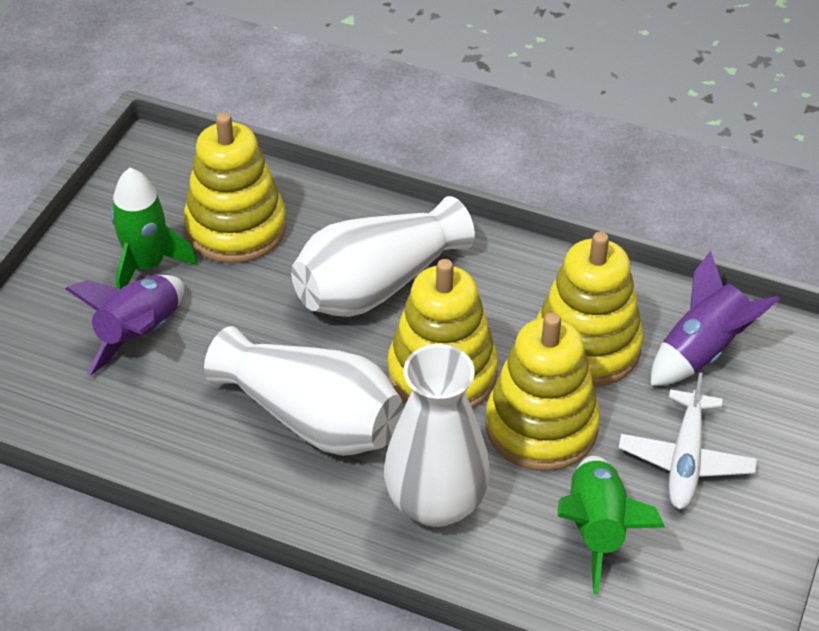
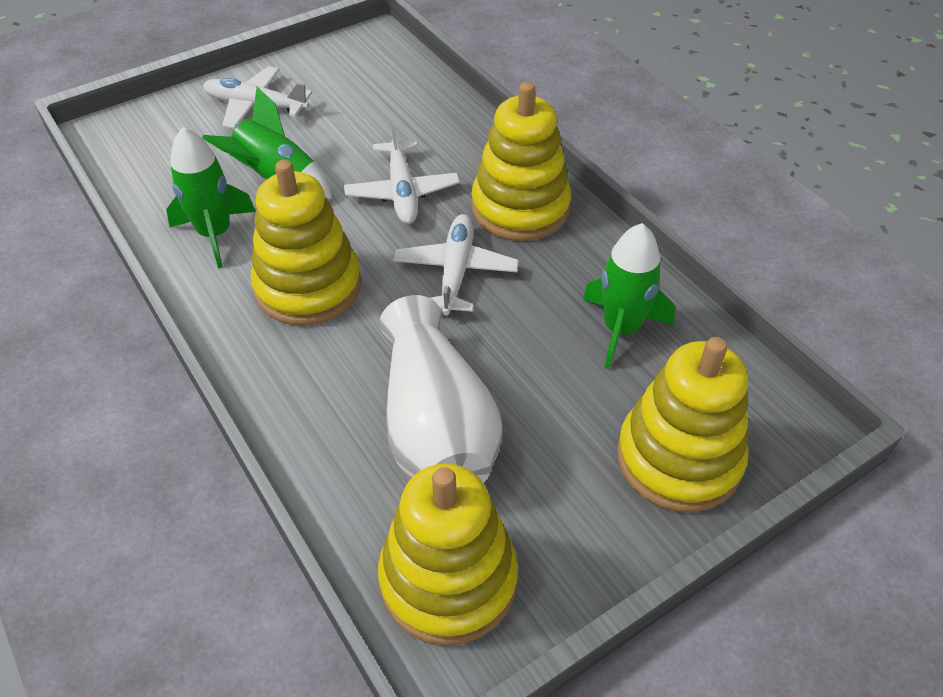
green rocket: 2 -> 3
purple rocket: 2 -> 0
white plane: 1 -> 3
white vase: 3 -> 1

